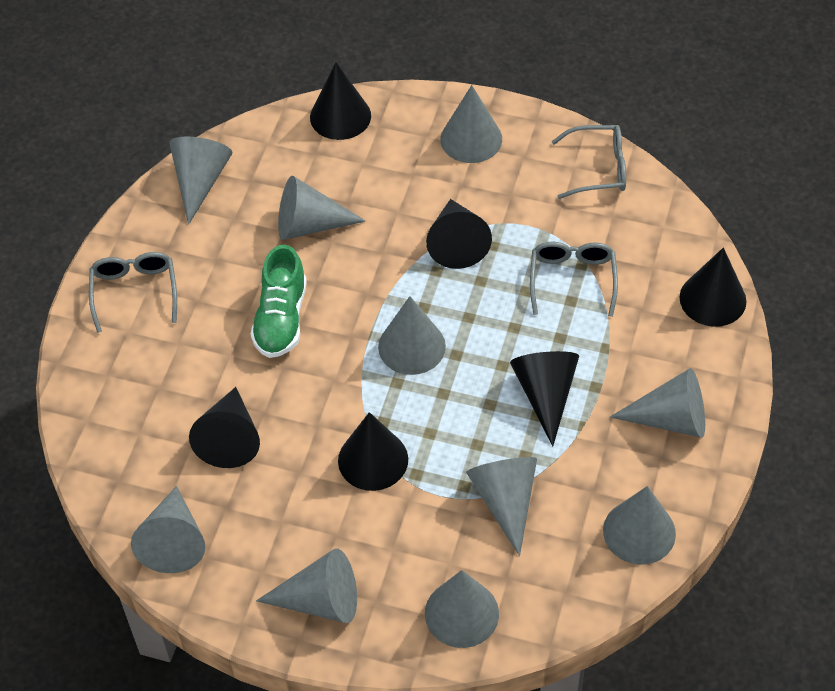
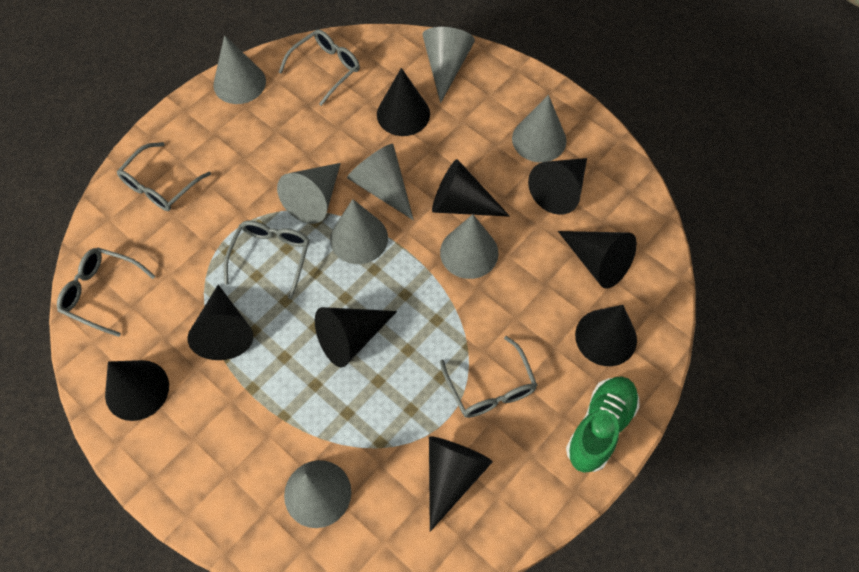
black cone: 6 -> 9
grey cone: 10 -> 8
grey glasses: 3 -> 5

